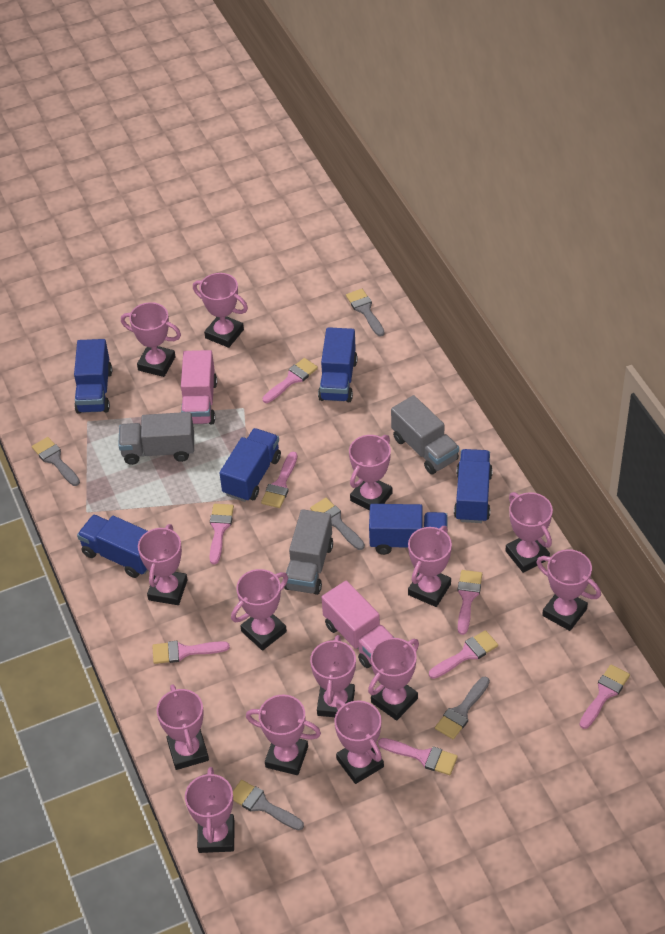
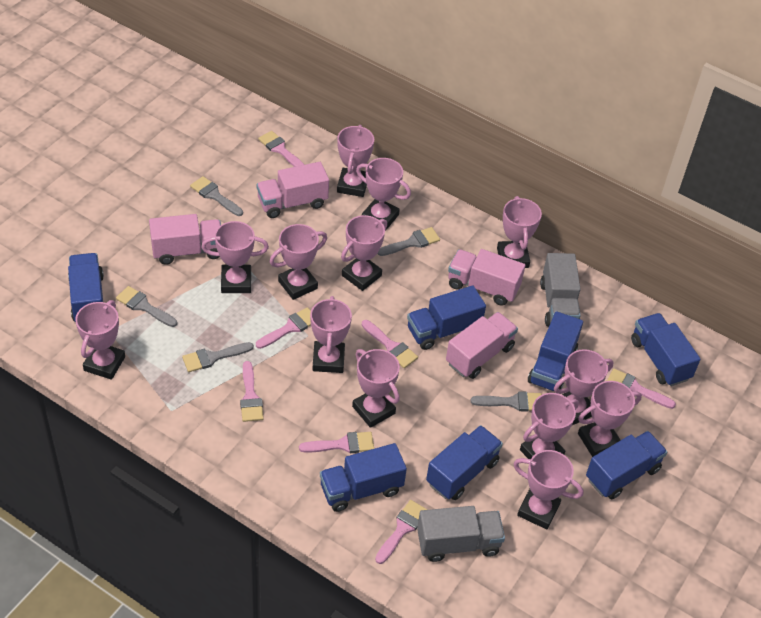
blue truck: 6 -> 7
grey truck: 3 -> 2
pink brush: 8 -> 7
pink trophy: 14 -> 13
pink truck: 2 -> 4

